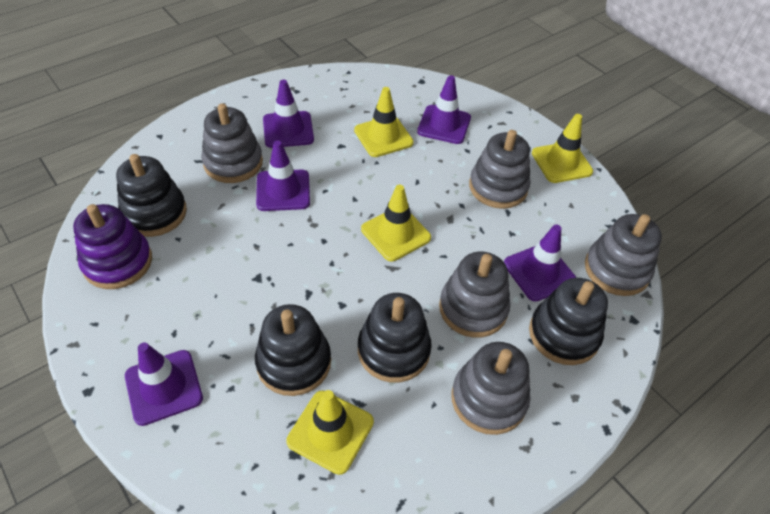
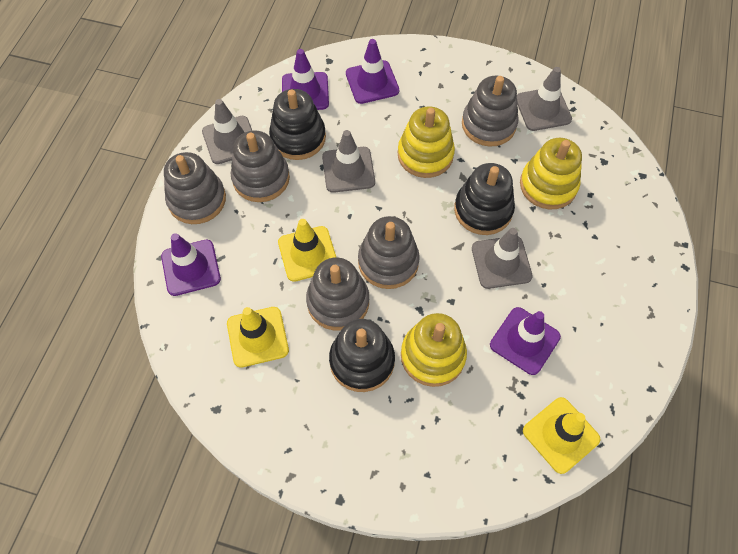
black stacking toy: 4 -> 3
grey traffic cone: 0 -> 4
purple stacking toy: 1 -> 0
purple traffic cone: 5 -> 4
yellow stacking toy: 0 -> 3
yellow traffic cone: 4 -> 3

